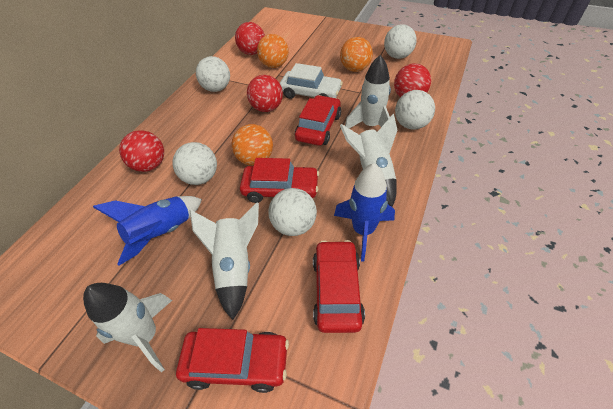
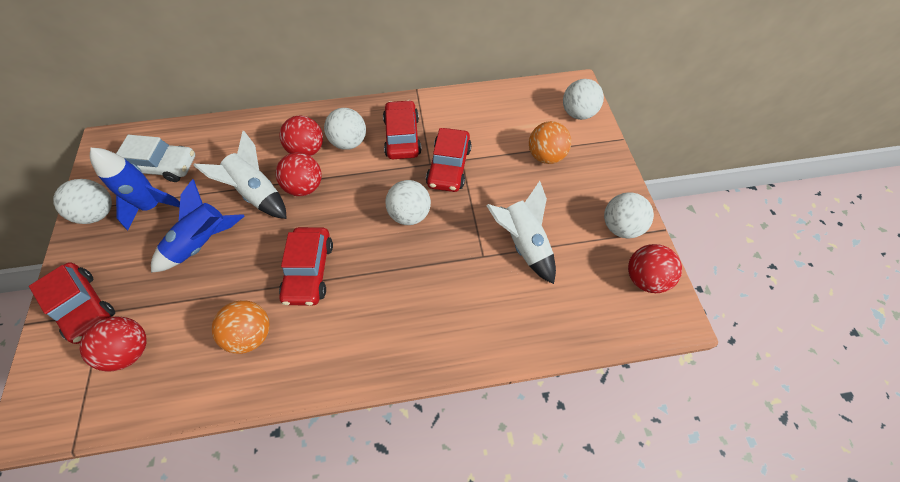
orange ball: 3 -> 2
white rocket: 4 -> 2

